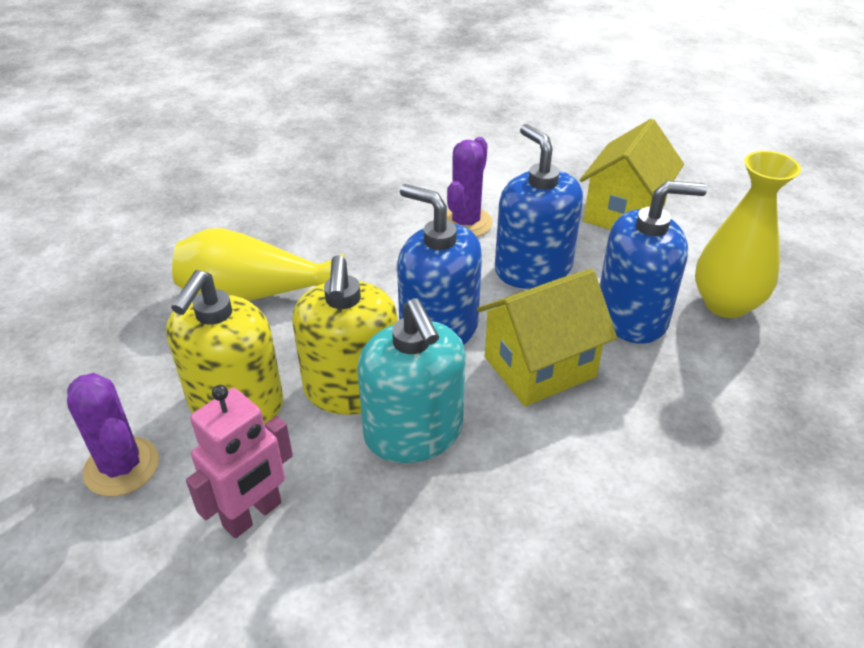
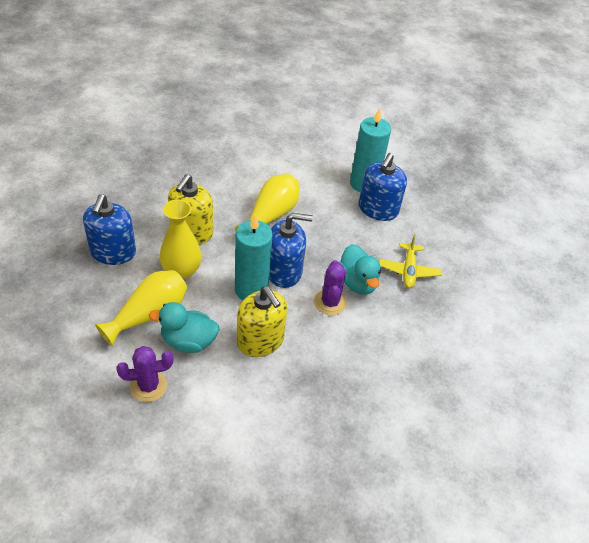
pink robot: 1 -> 0
turquoise candle: 0 -> 2
turquoise duck: 0 -> 2
turquoise soap dispenser: 1 -> 0
yellow house: 2 -> 0
yellow plane: 0 -> 1
yellow vase: 2 -> 3

